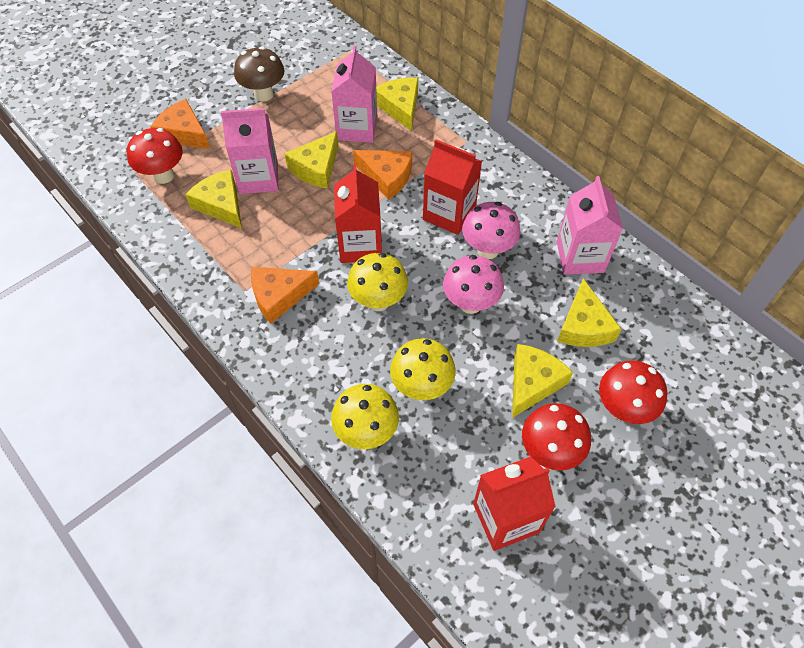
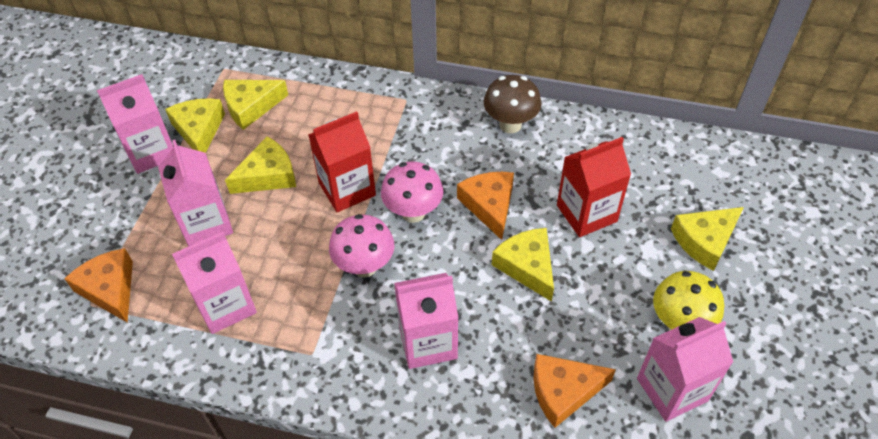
pink carton: 3 -> 5
red carton: 3 -> 2
red mushroom: 3 -> 0
yellow mushroom: 3 -> 1

